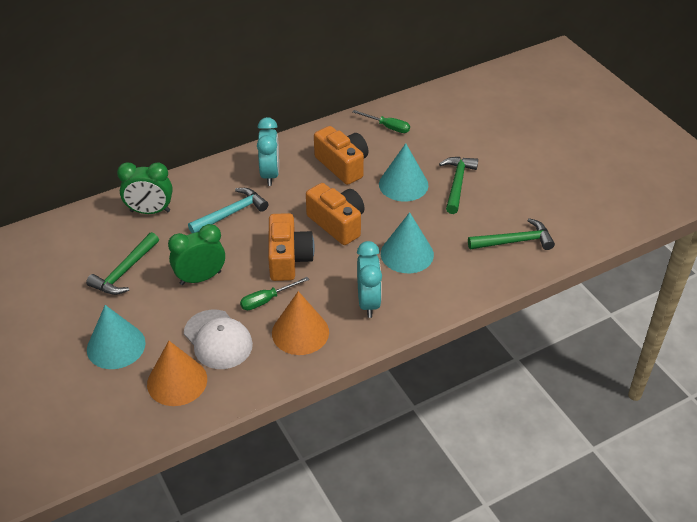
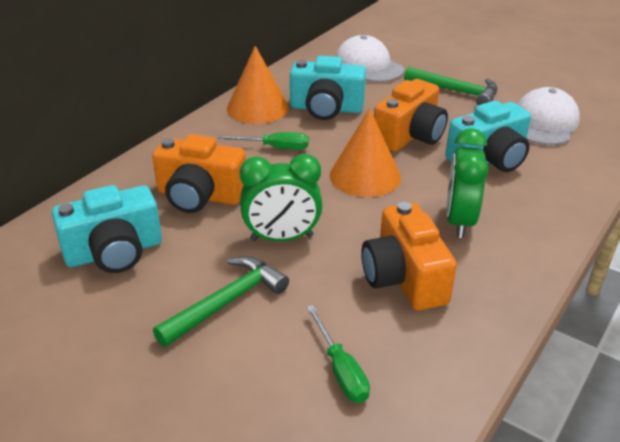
green hammer: 3 -> 2
turquoise camera: 0 -> 3
turquoise clock: 2 -> 0
turquoise cone: 3 -> 0
turquoise hammer: 1 -> 0
white cap: 1 -> 2

